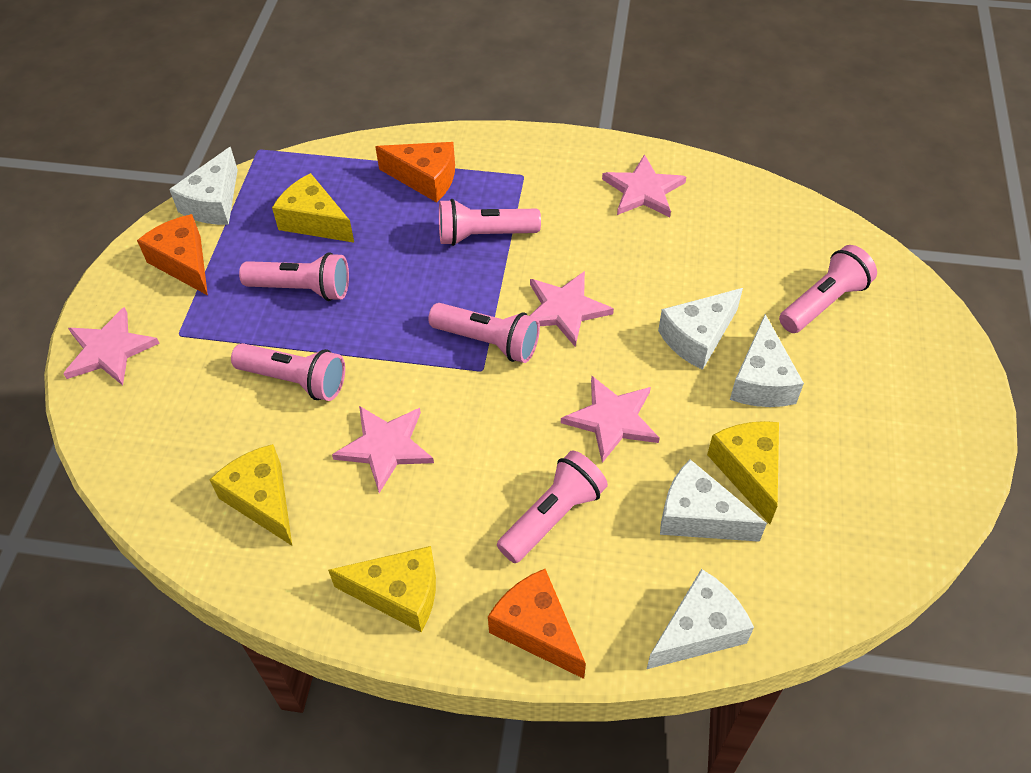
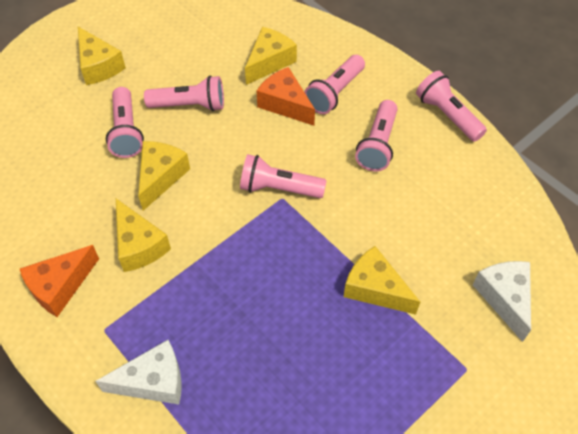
orange cheese: 3 -> 2
pink star: 5 -> 0
white cheese: 5 -> 2
yellow cheese: 4 -> 5

